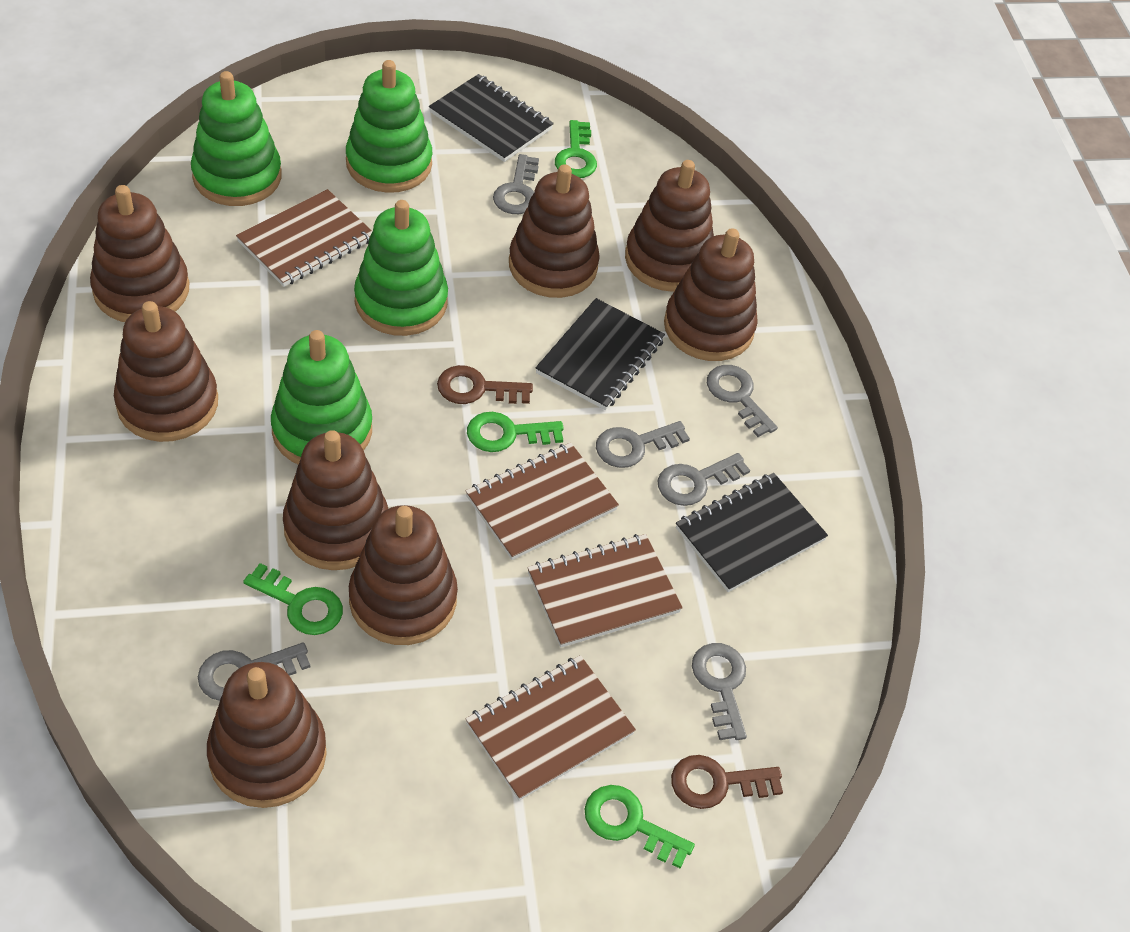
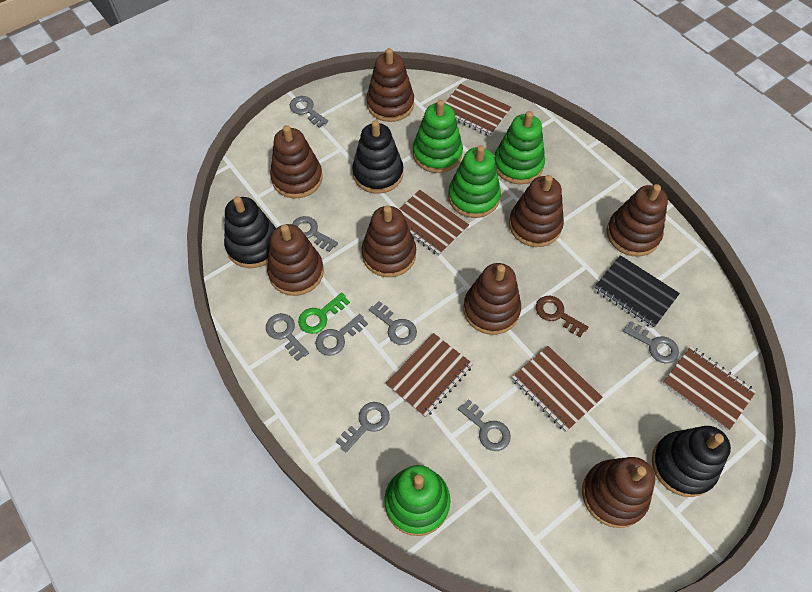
black notebook: 3 -> 1
black stacking toy: 0 -> 3
brown key: 2 -> 1
brown notebook: 4 -> 5
green key: 4 -> 1
grey key: 6 -> 8

